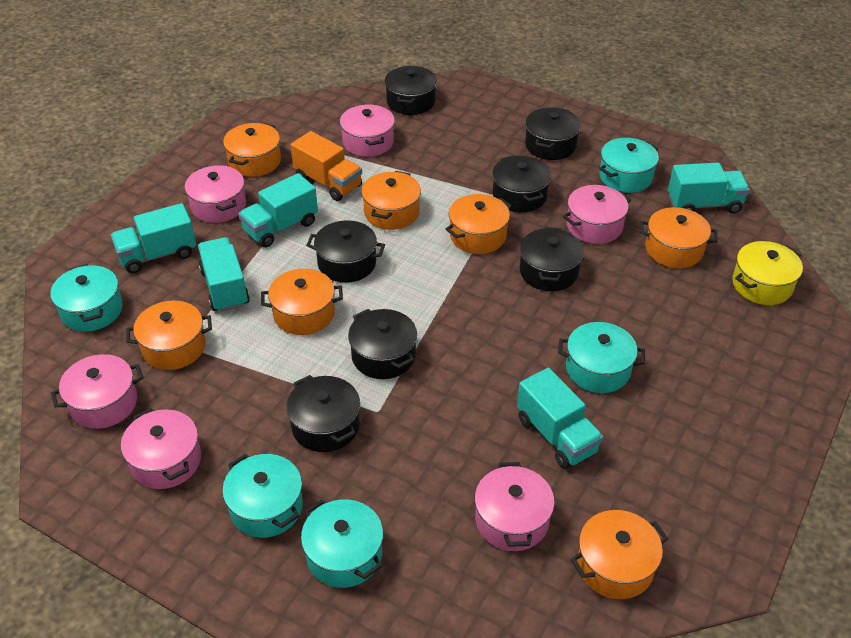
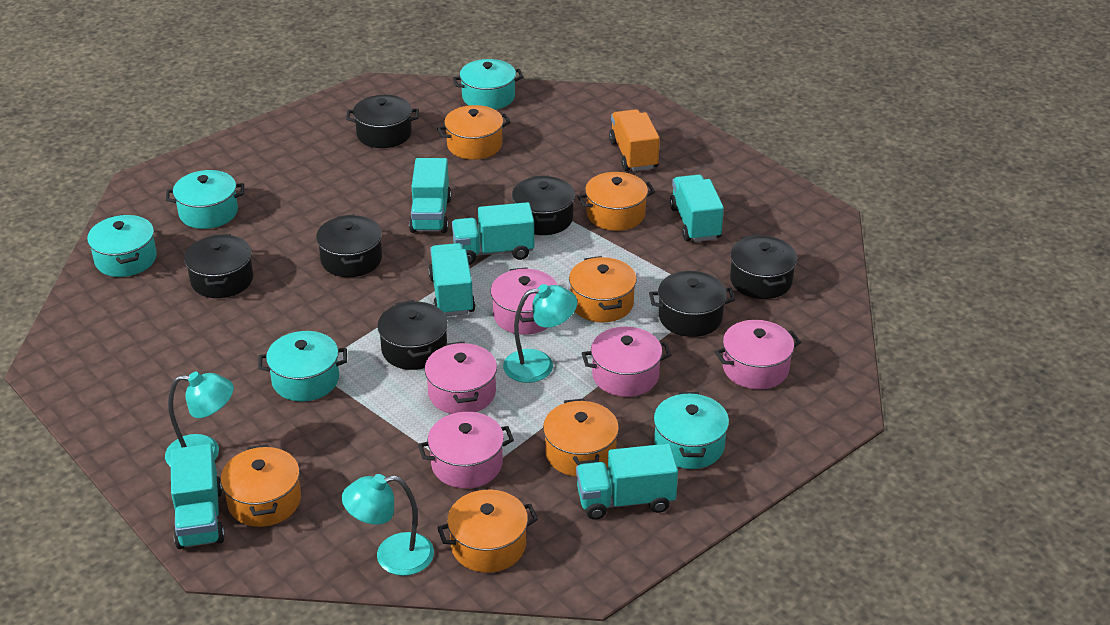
orange pot: 7 -> 6
pink pot: 6 -> 5
turquoise lamp: 0 -> 3
turquoise truck: 5 -> 6
yellow pot: 1 -> 0

